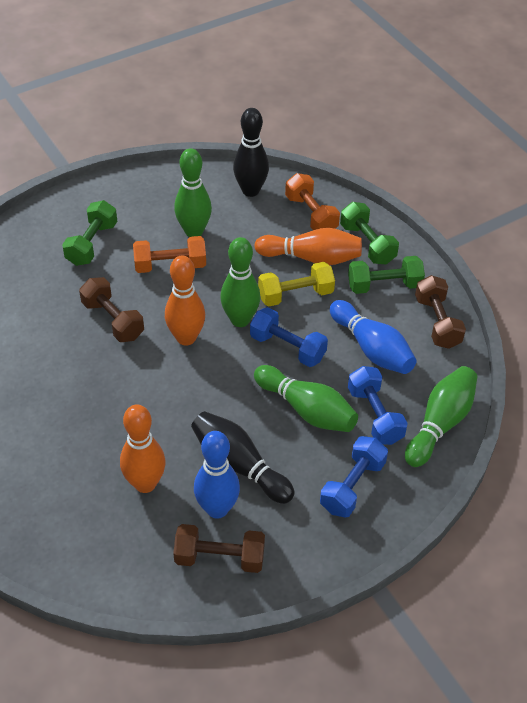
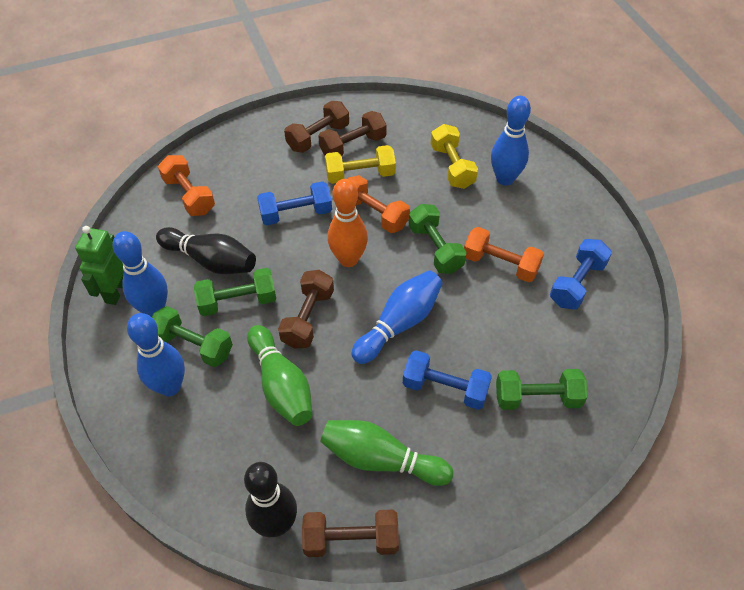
blue bowling pin: 2 -> 4
brown dumbbell: 3 -> 4
green bowling pin: 4 -> 2
green dumbbell: 3 -> 4
green robot: 0 -> 1
orange bowling pin: 3 -> 1
orange dumbbell: 2 -> 3
yellow dumbbell: 1 -> 2

